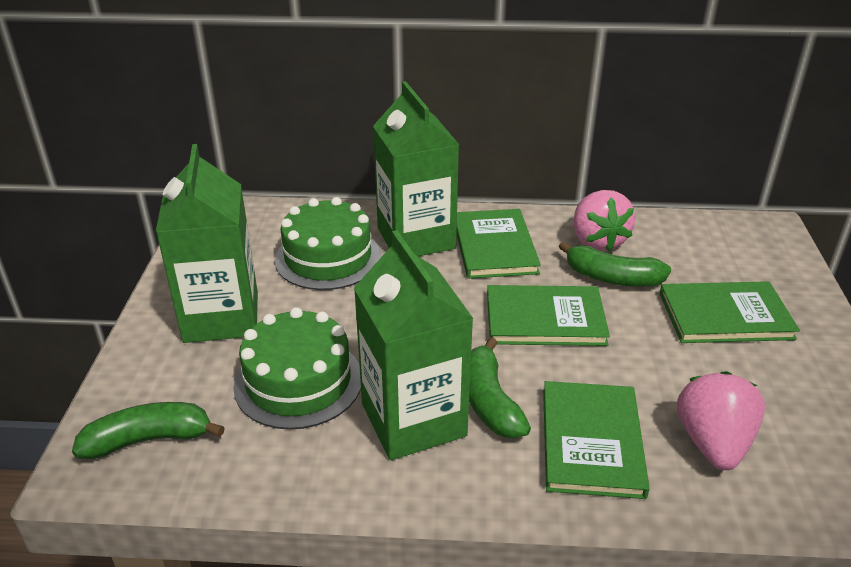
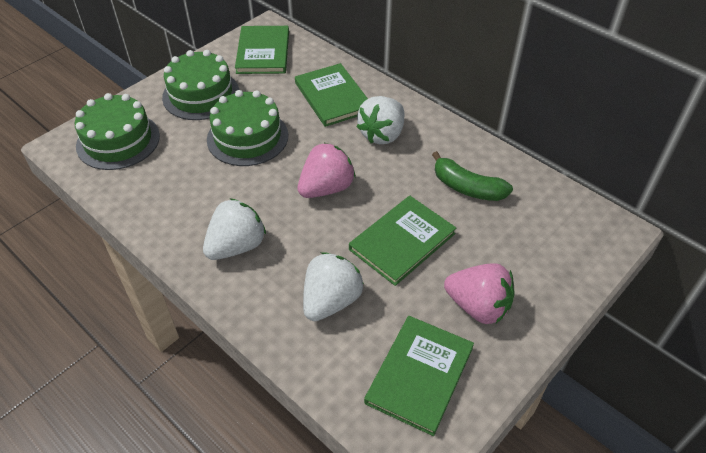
green banana: 3 -> 1
green cake: 2 -> 3
green carton: 3 -> 0
white strawberry: 0 -> 3

